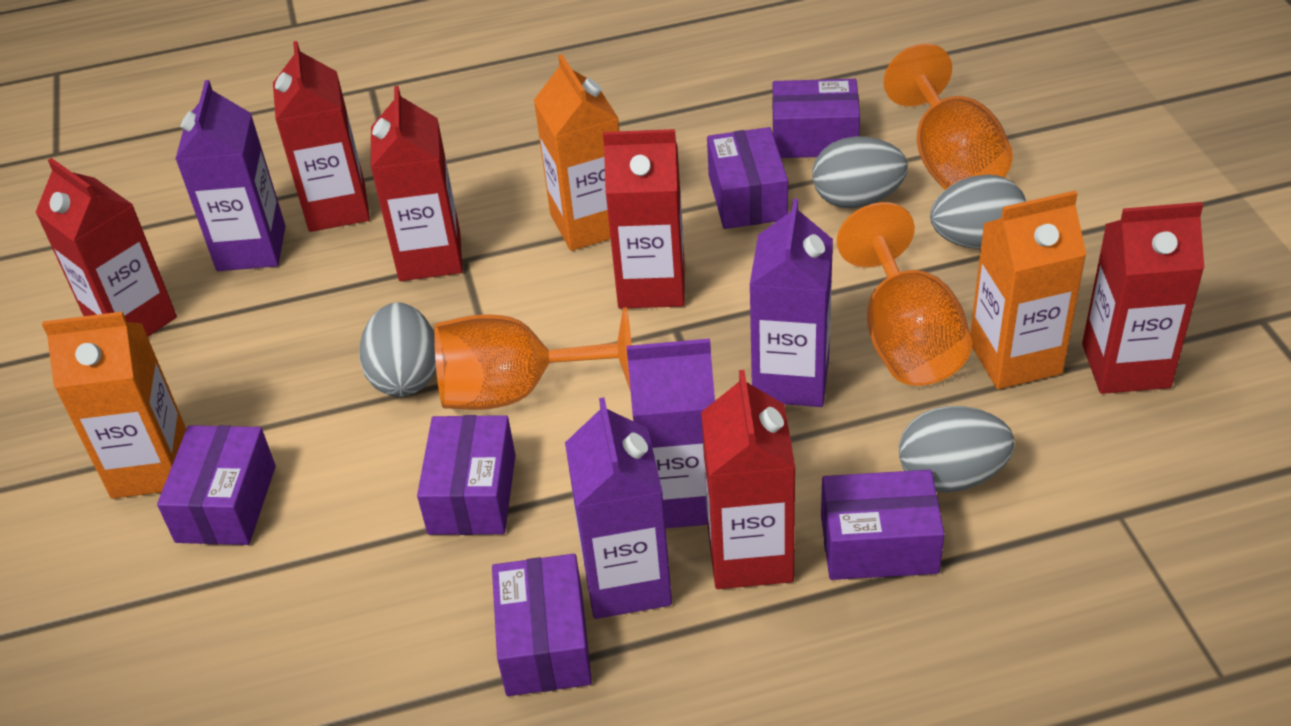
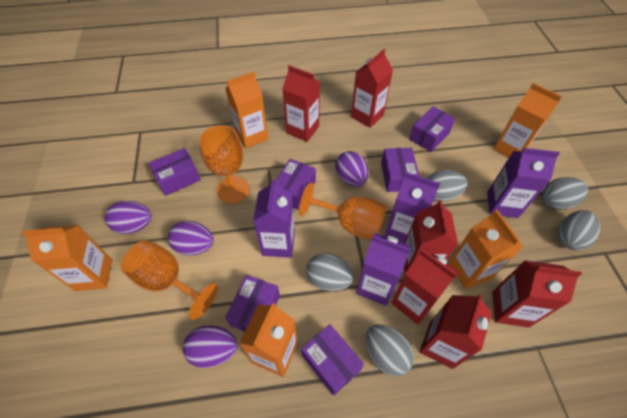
grey egg: 4 -> 5
orange carton: 3 -> 5
purple egg: 0 -> 4

